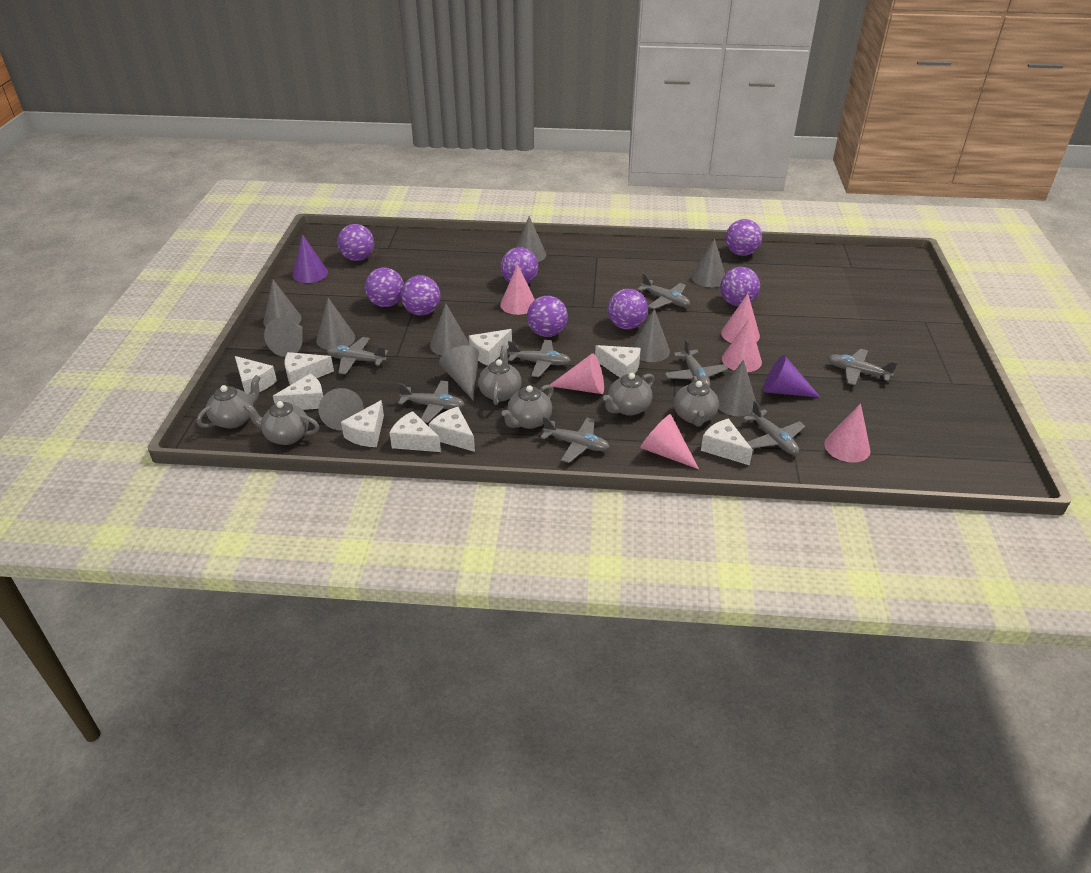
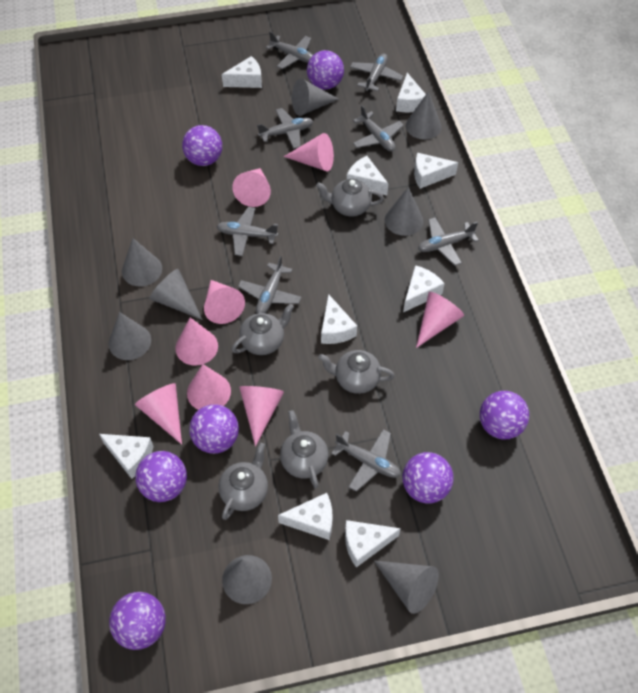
grey cone: 10 -> 8
grey teapot: 6 -> 5
pink cone: 6 -> 8
purple ball: 8 -> 7
purple cone: 2 -> 0

